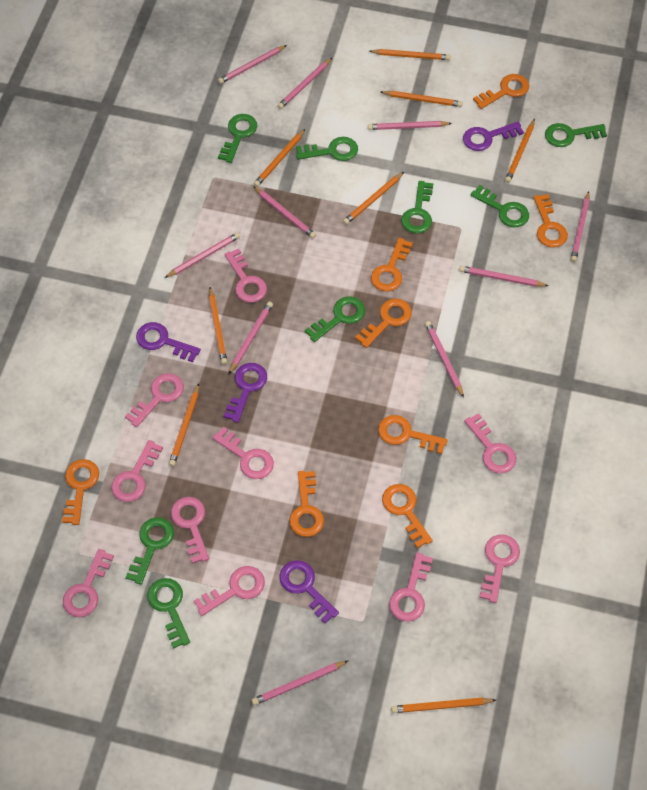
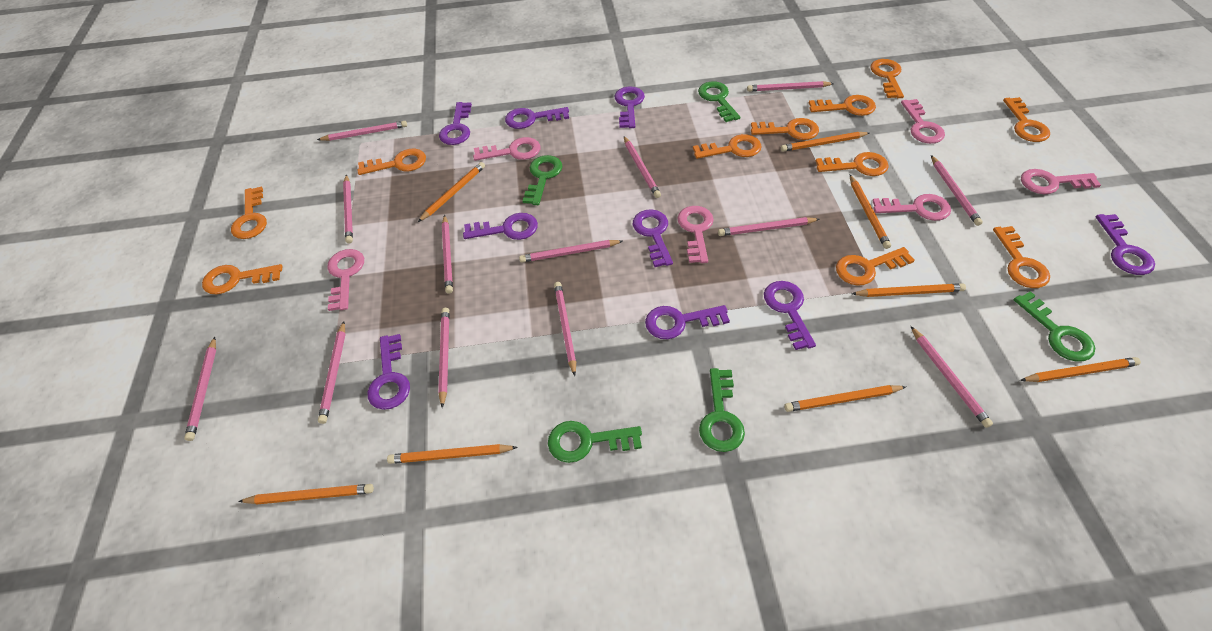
green key: 8 -> 5
orange key: 8 -> 11
pink key: 10 -> 6
pink pencil: 10 -> 13
purple key: 4 -> 9

